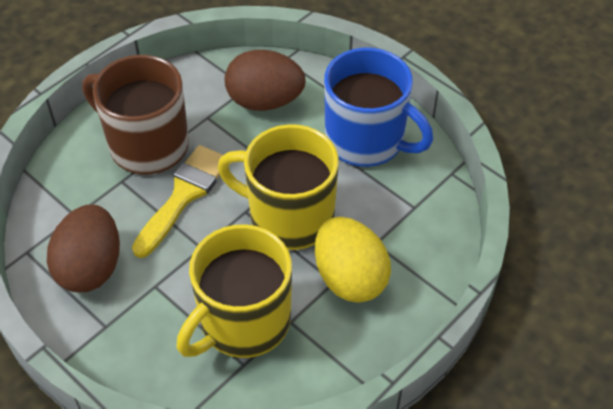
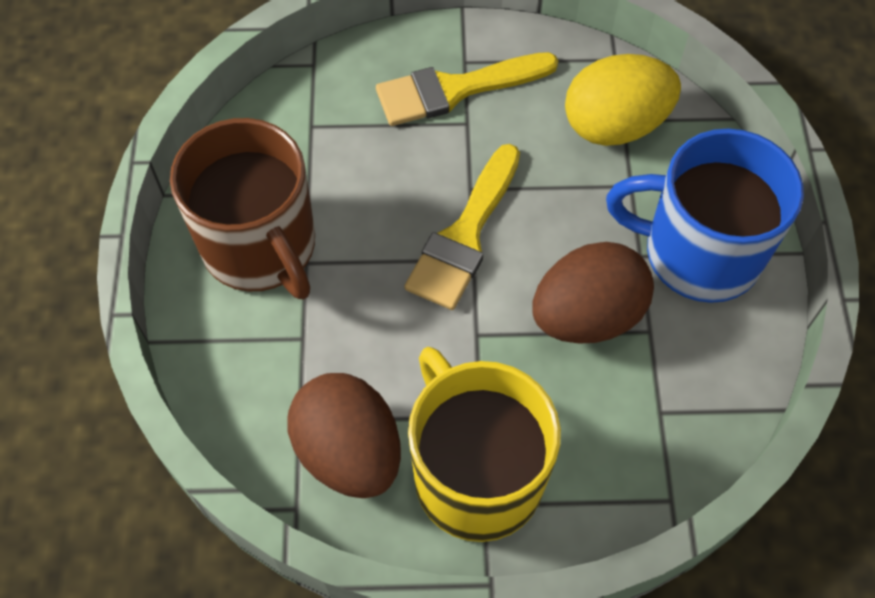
yellow brush: 1 -> 2
yellow mug: 2 -> 1

